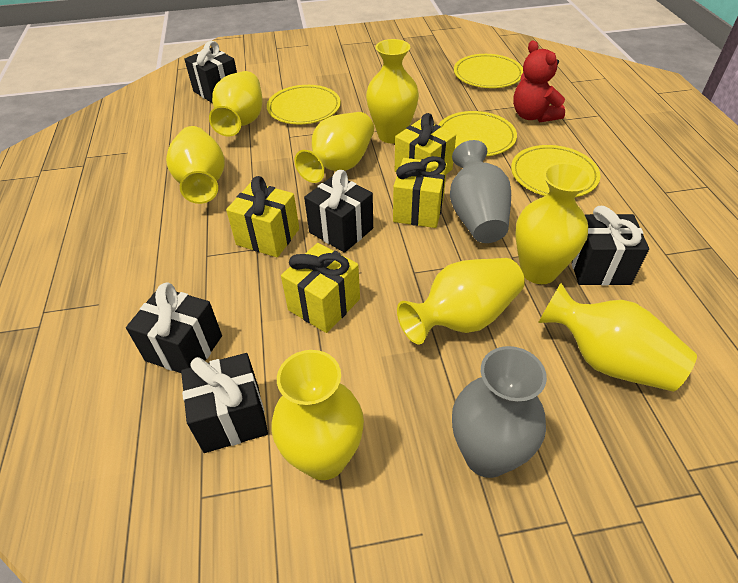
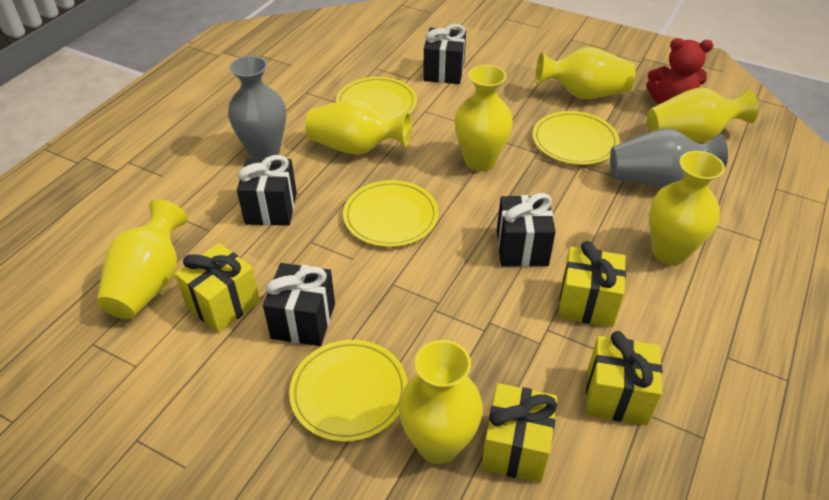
black gift: 5 -> 4
yellow vase: 8 -> 7

